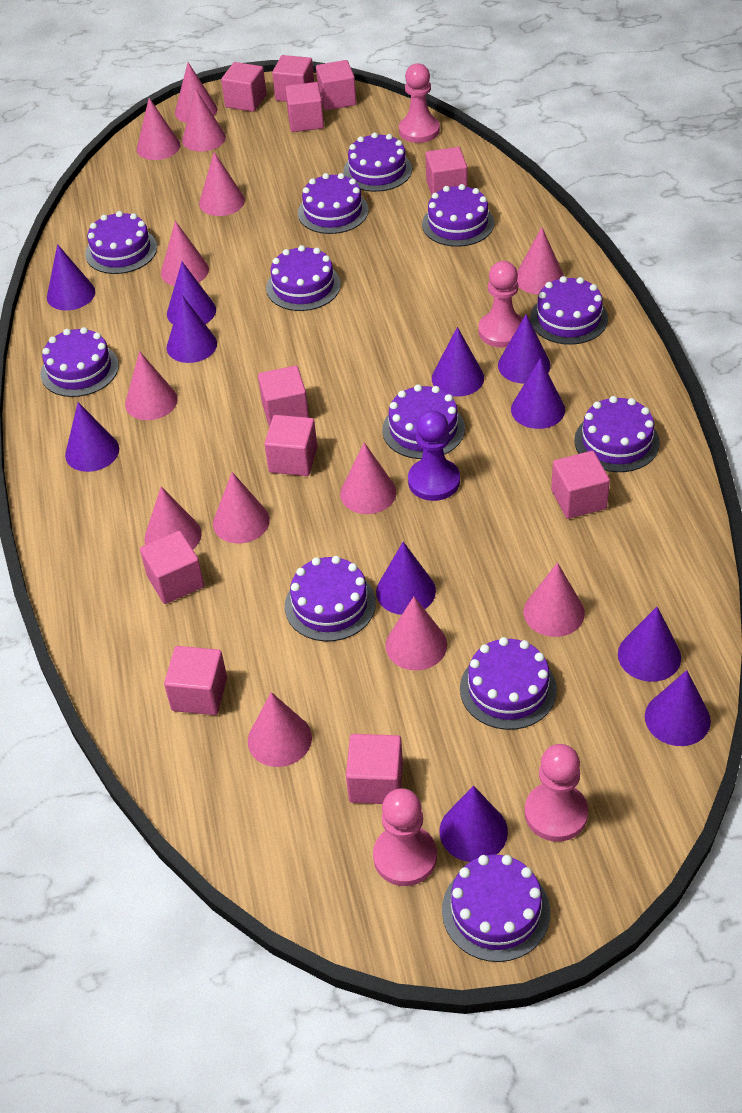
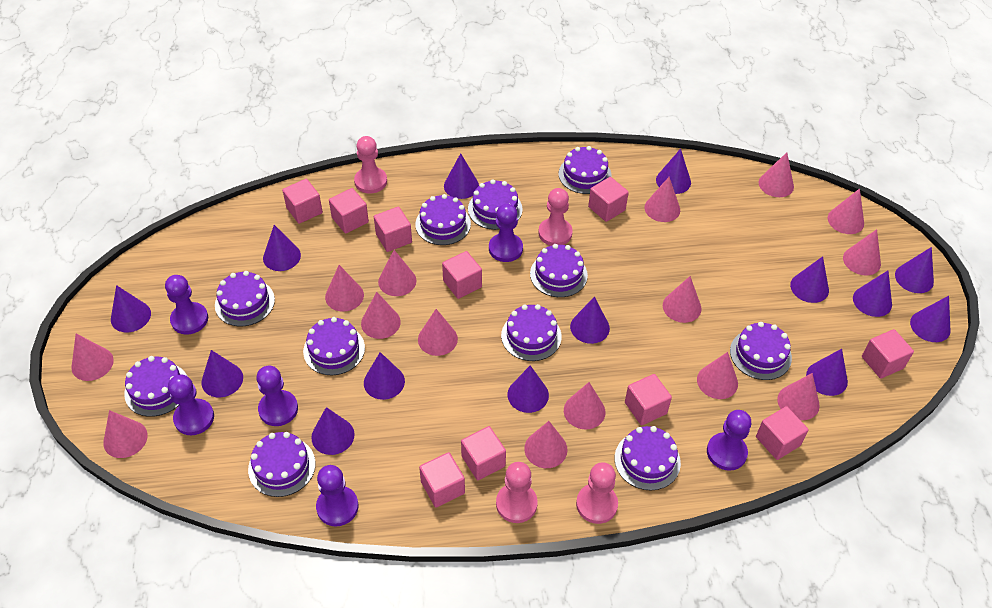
pink cone: 13 -> 15
pink cube: 11 -> 10
purple cake: 12 -> 11
purple cone: 11 -> 14
purple pawn: 1 -> 6

